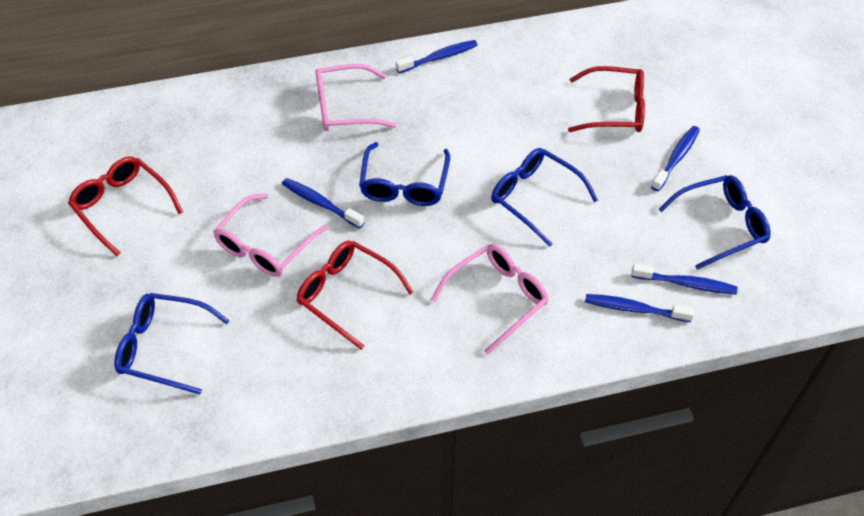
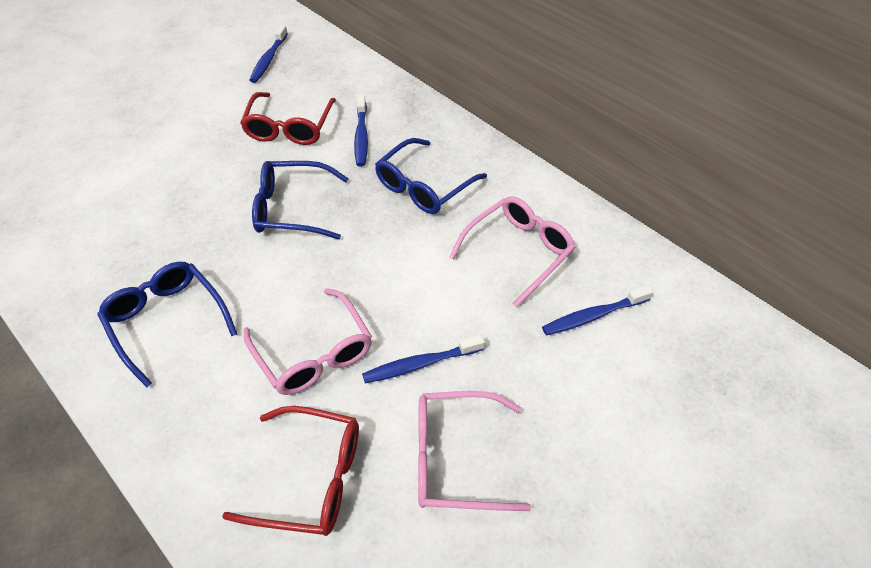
blue glasses: 4 -> 3
blue toothbrush: 5 -> 4
red glasses: 3 -> 2

